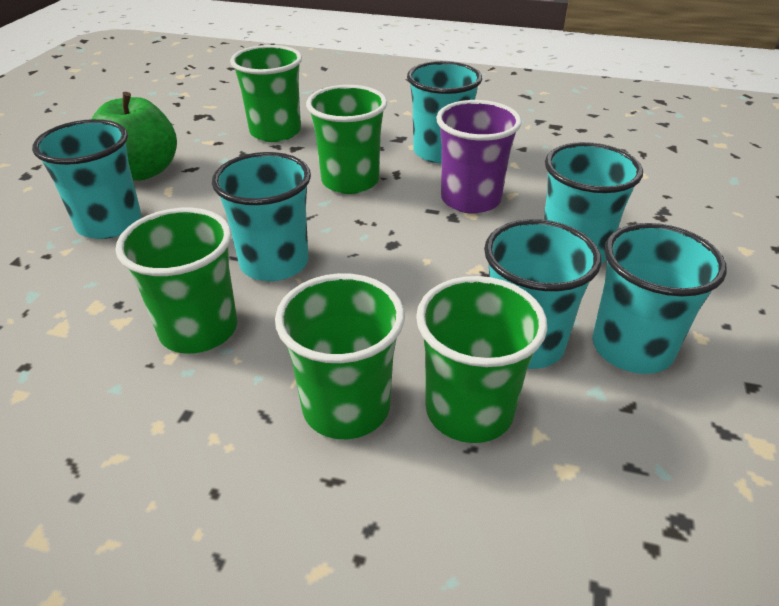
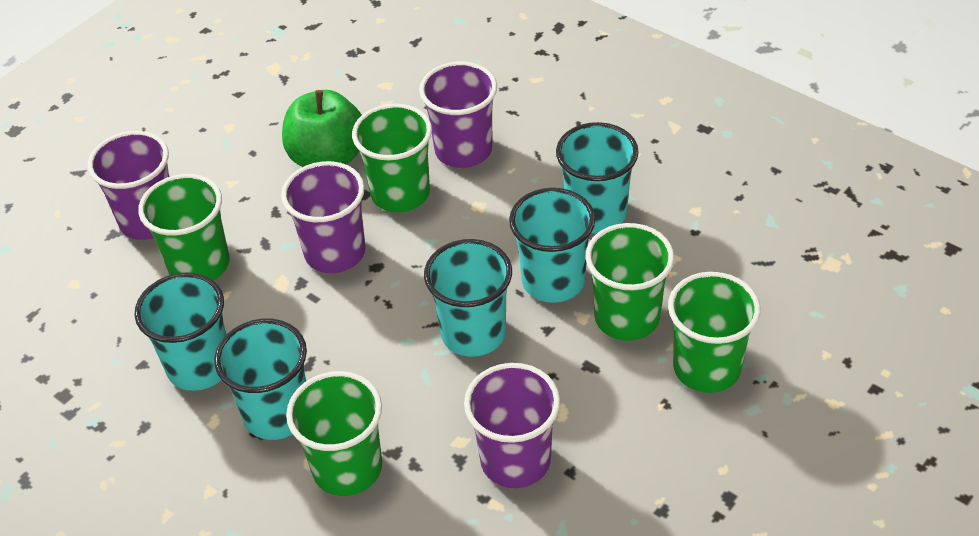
purple cup: 1 -> 4
turquoise cup: 6 -> 5

